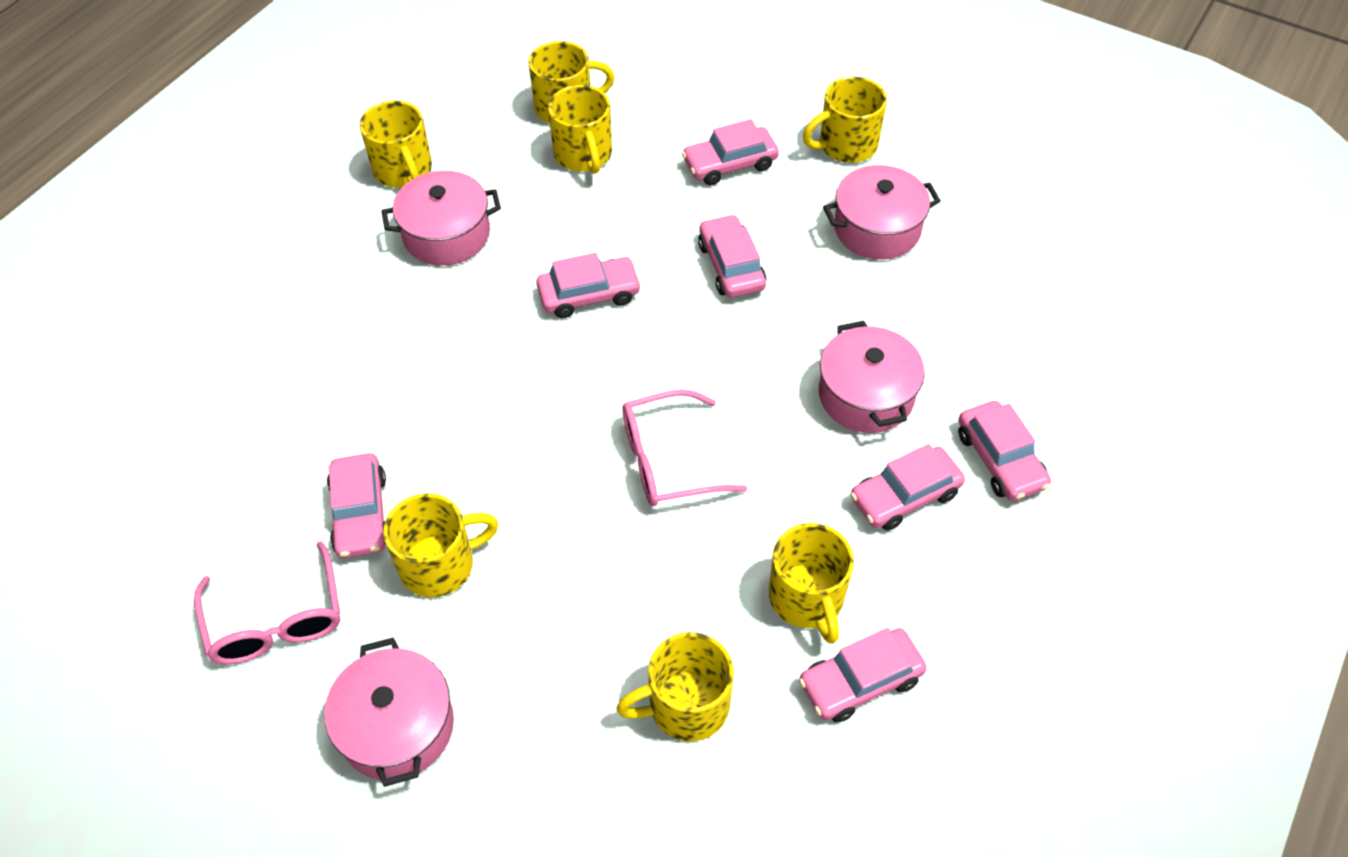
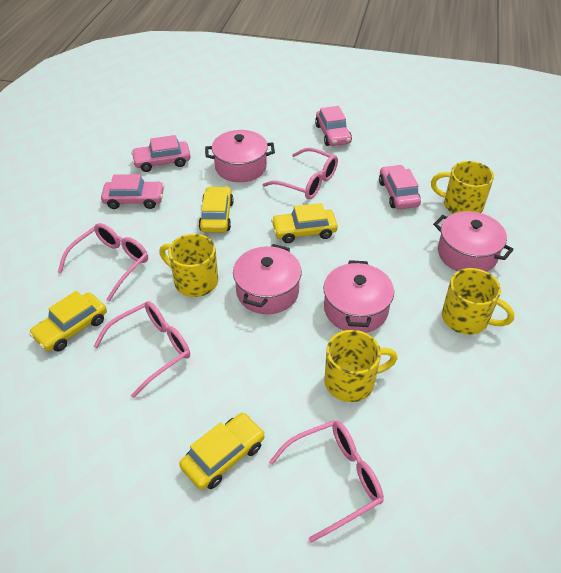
pink car: 7 -> 4
pink glasses: 2 -> 4
yellow car: 0 -> 4
yellow mug: 7 -> 4

